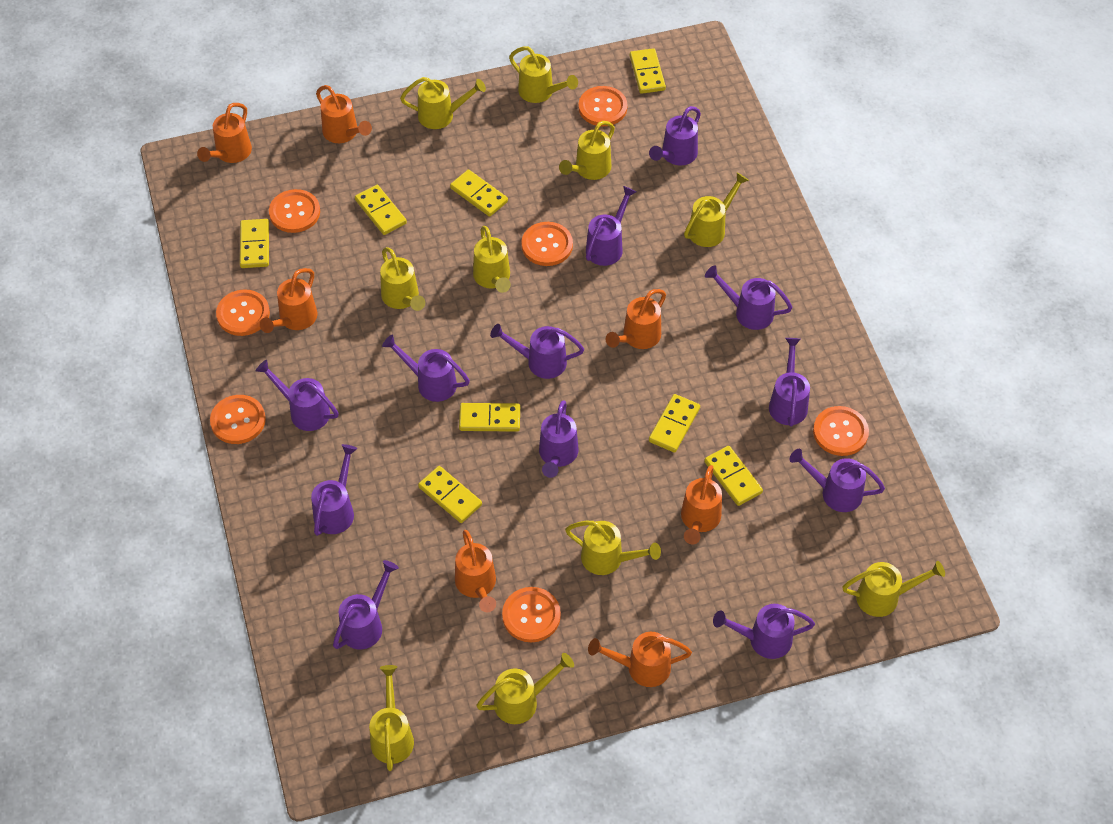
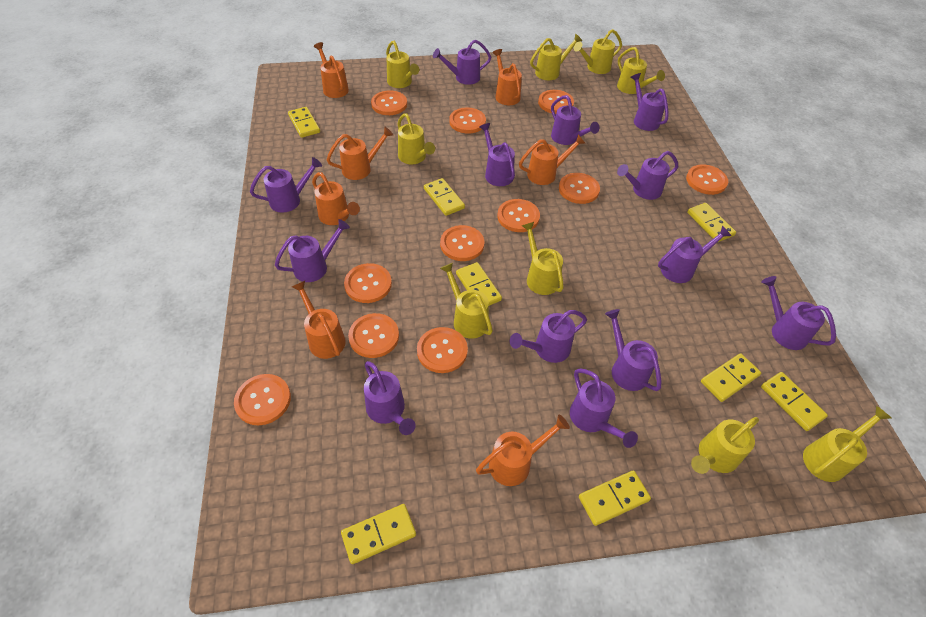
orange button: 7 -> 11
purple watering can: 12 -> 13
yellow watering can: 10 -> 9

